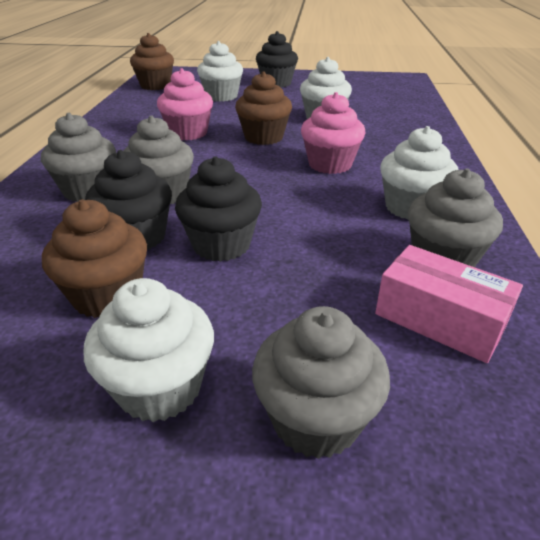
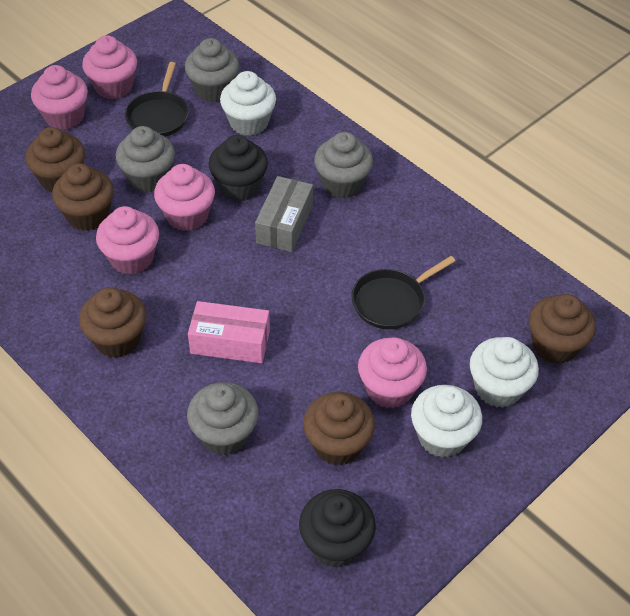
black cupcake: 3 -> 2
black pan: 0 -> 2
brown cupcake: 3 -> 5
grey box: 0 -> 1
pink cupcake: 2 -> 5
white cupcake: 4 -> 3

